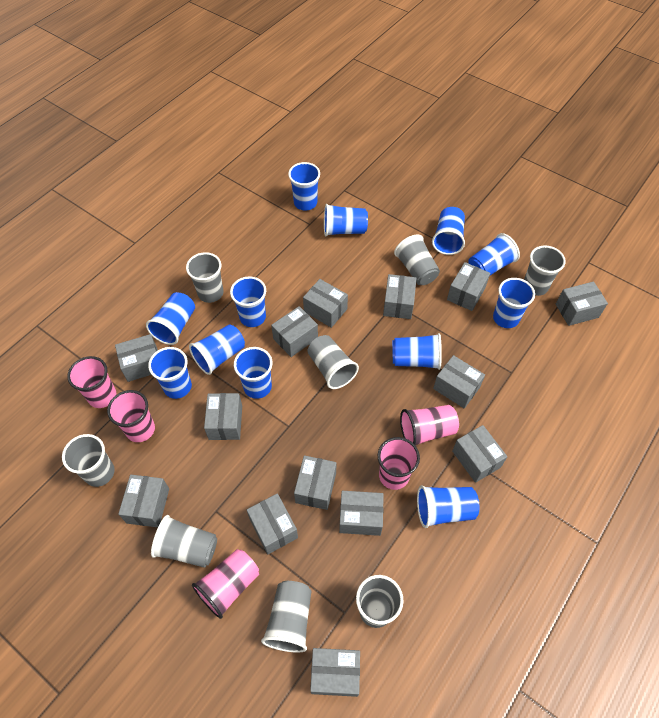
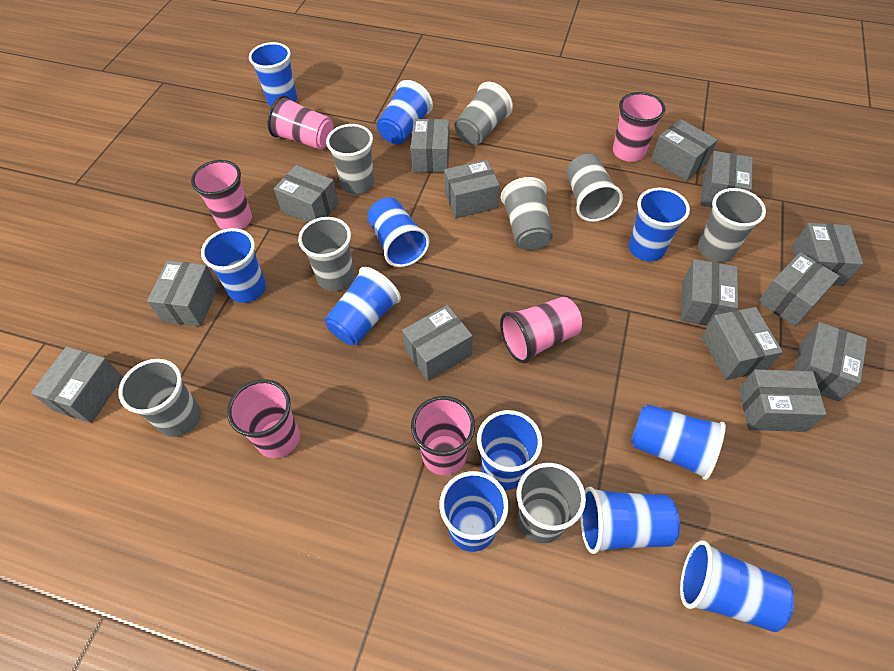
blue cup: 12 -> 11
pink cup: 5 -> 6

